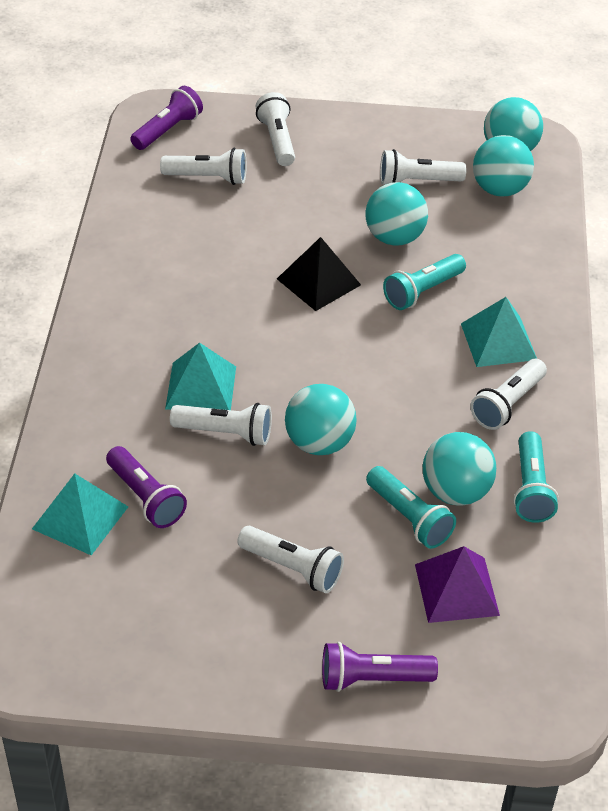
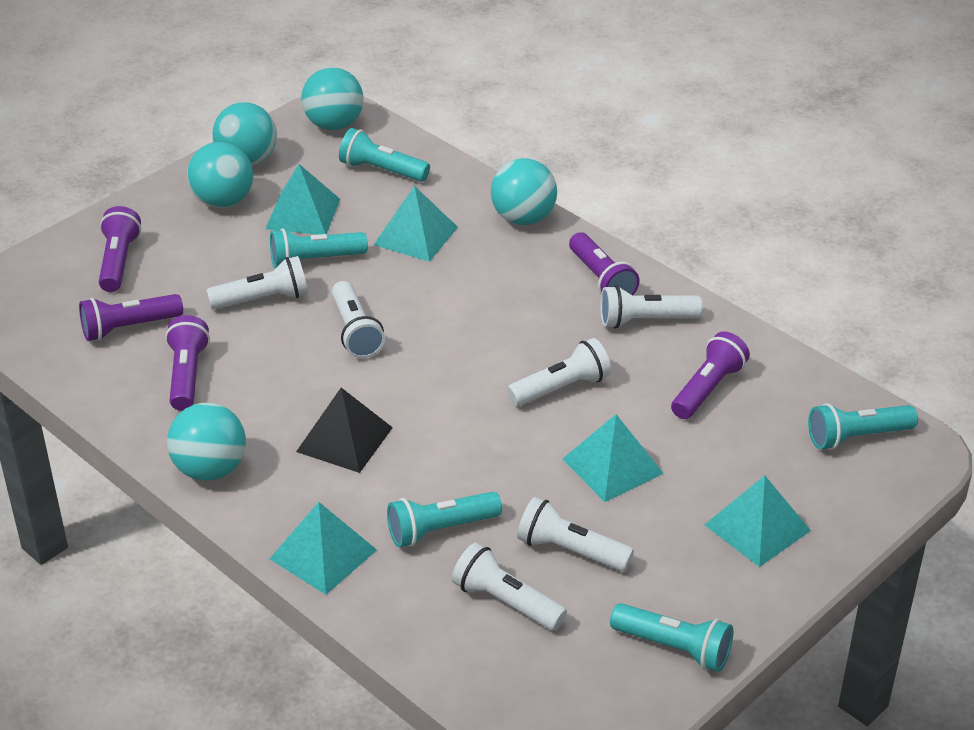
purple flashlight: 3 -> 5
purple pyramid: 1 -> 0
turquoise flashlight: 3 -> 5
turquoise pyramid: 3 -> 5

